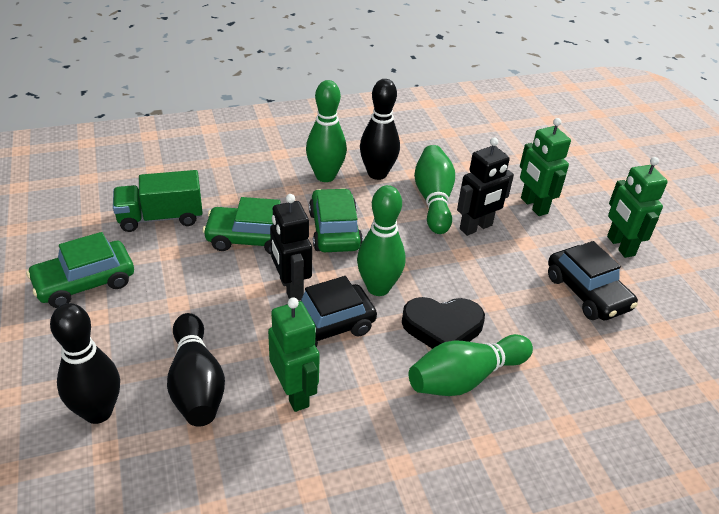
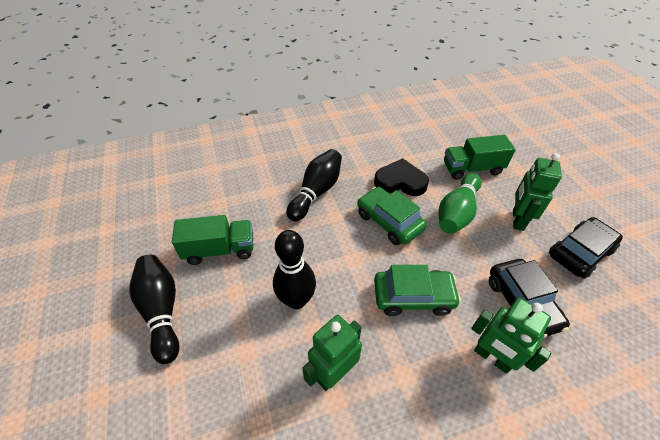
black robot: 2 -> 0
green bowling pin: 4 -> 1
green car: 3 -> 2
green truck: 1 -> 2

